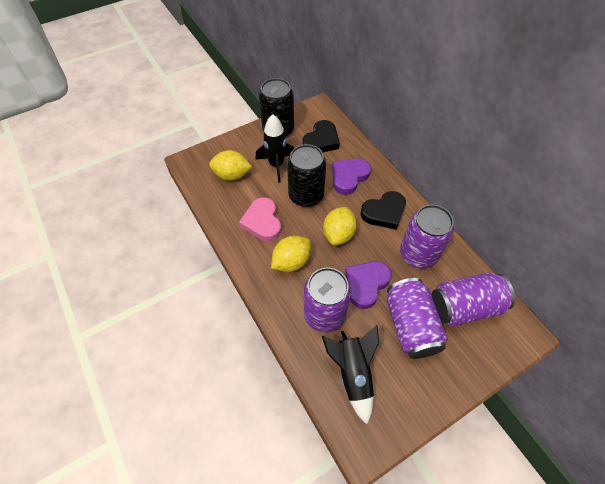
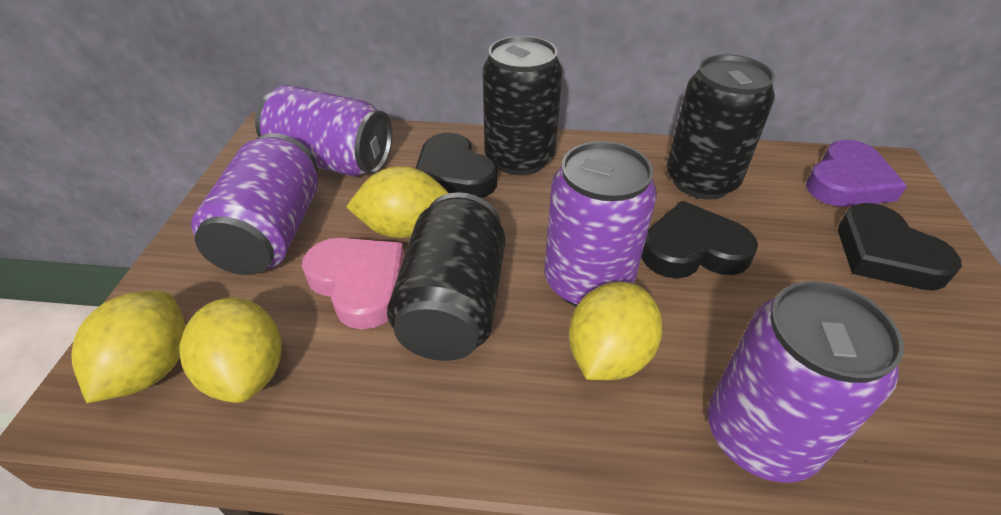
black can: 2 -> 3
black heart: 2 -> 3
black rocket: 2 -> 0
purple heart: 2 -> 1
yellow lemon: 3 -> 4

